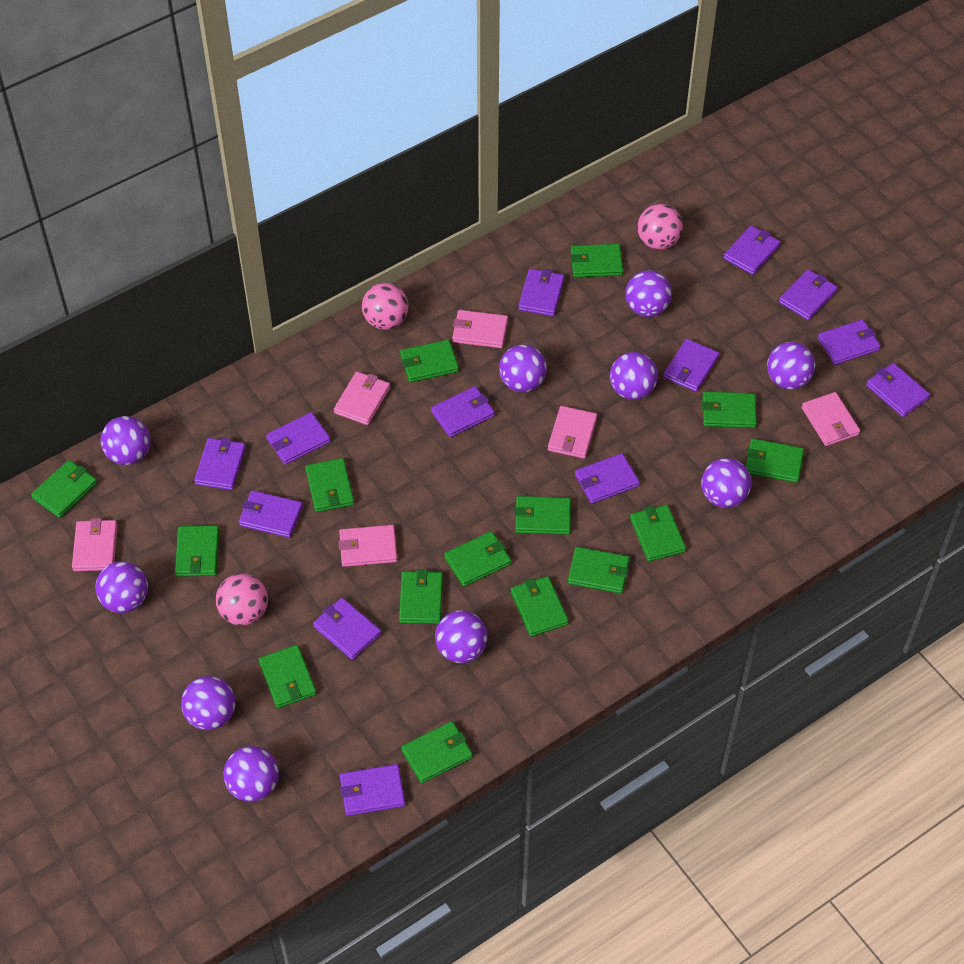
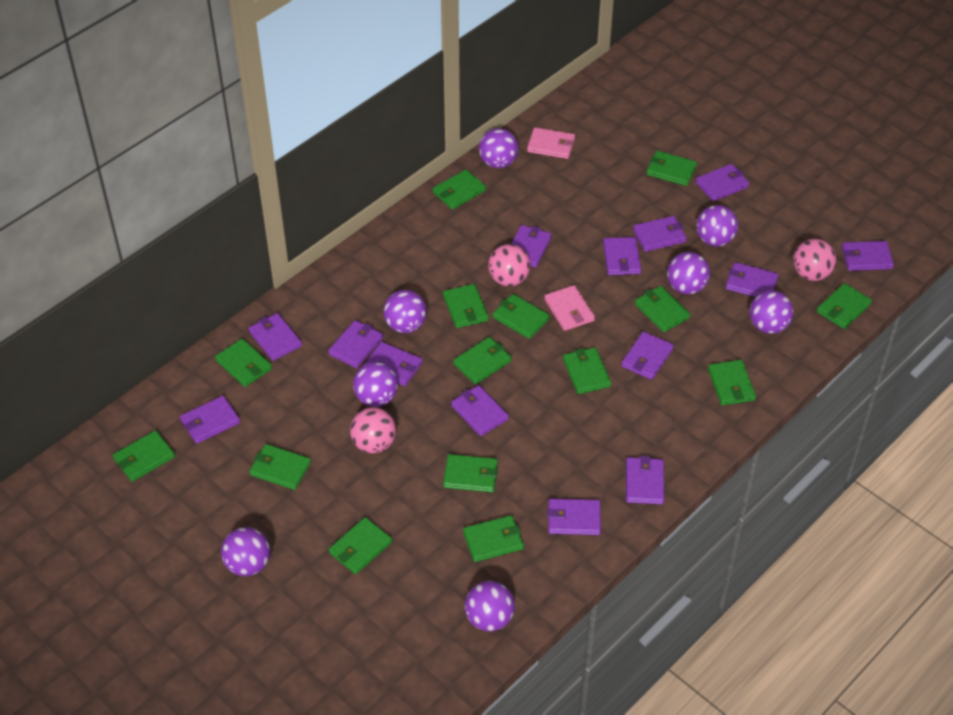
pink wallet: 6 -> 2
purple ball: 10 -> 8
purple wallet: 13 -> 14

